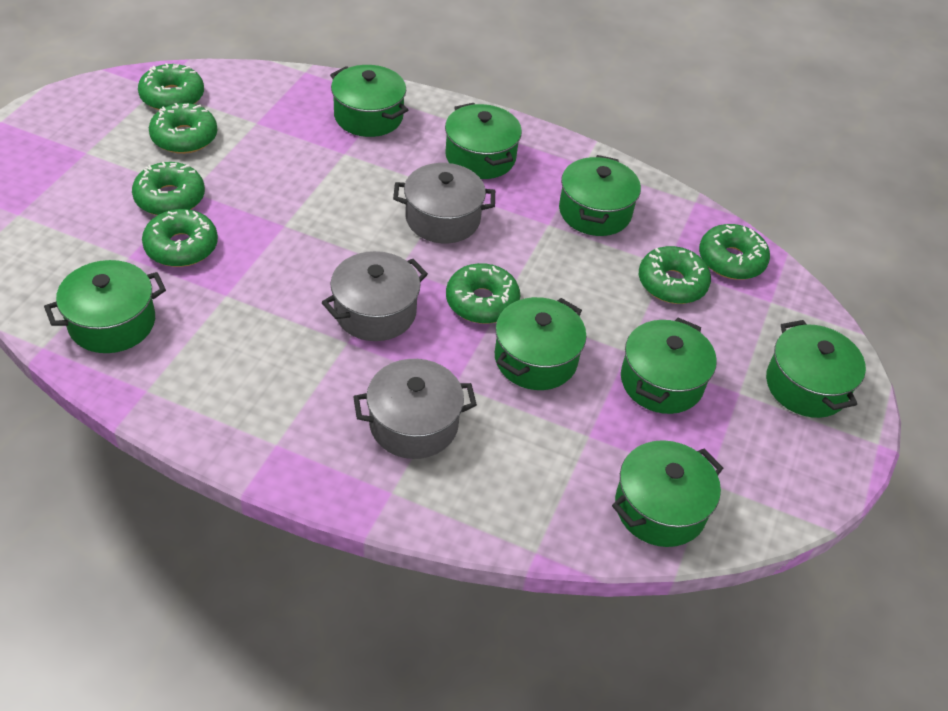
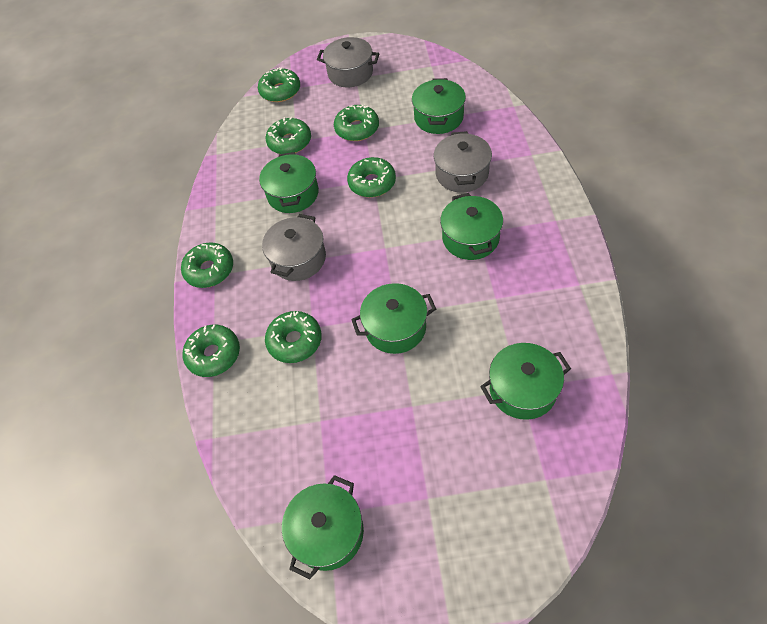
green pot: 8 -> 6

